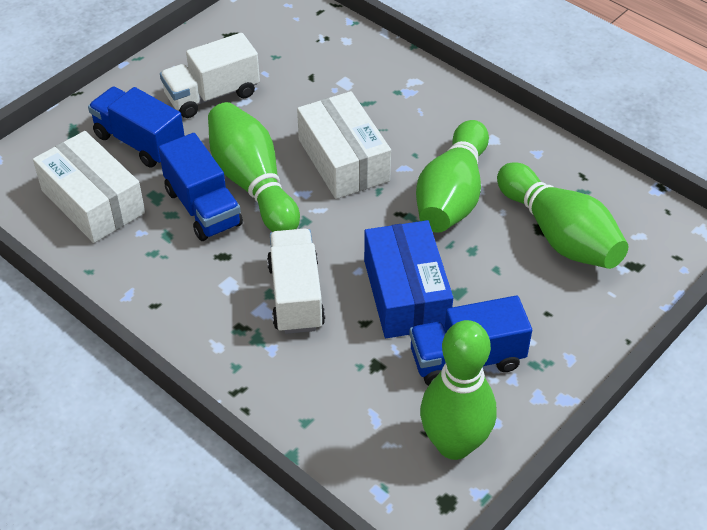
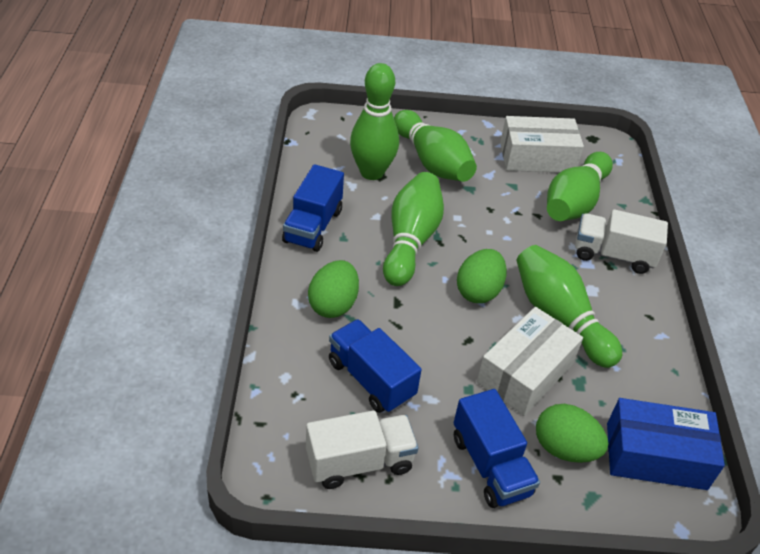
green bowling pin: 4 -> 5
green egg: 0 -> 3

